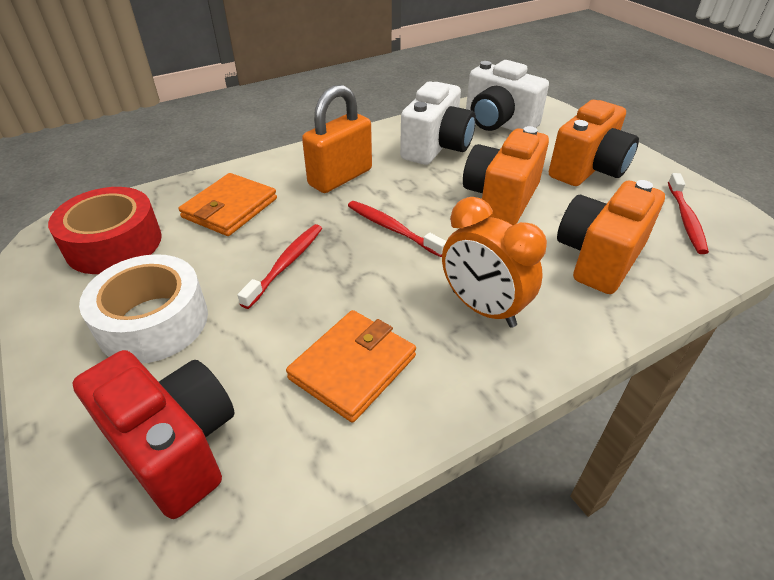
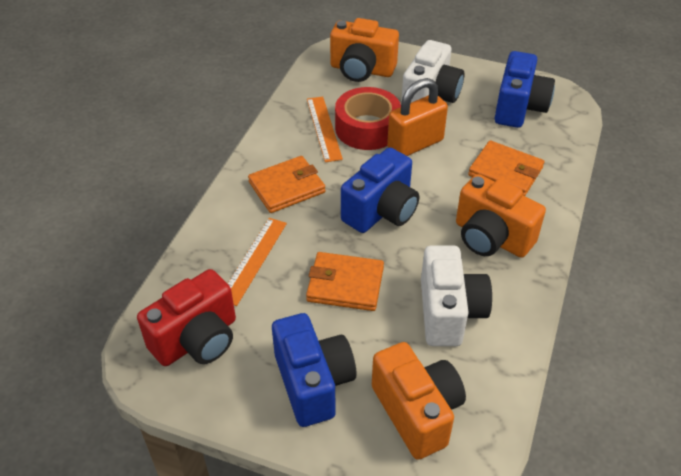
blue camera: 0 -> 3
orange clock: 1 -> 0
orange ruler: 0 -> 2
orange wallet: 2 -> 3
red toothbrush: 3 -> 0
white tape: 1 -> 0

